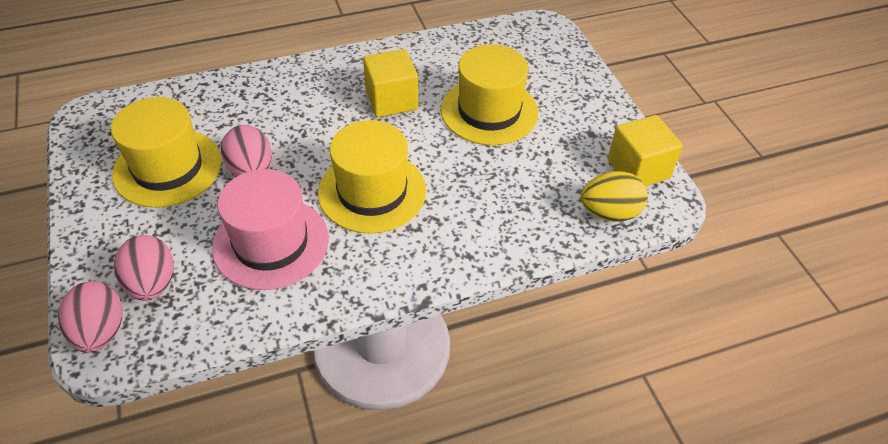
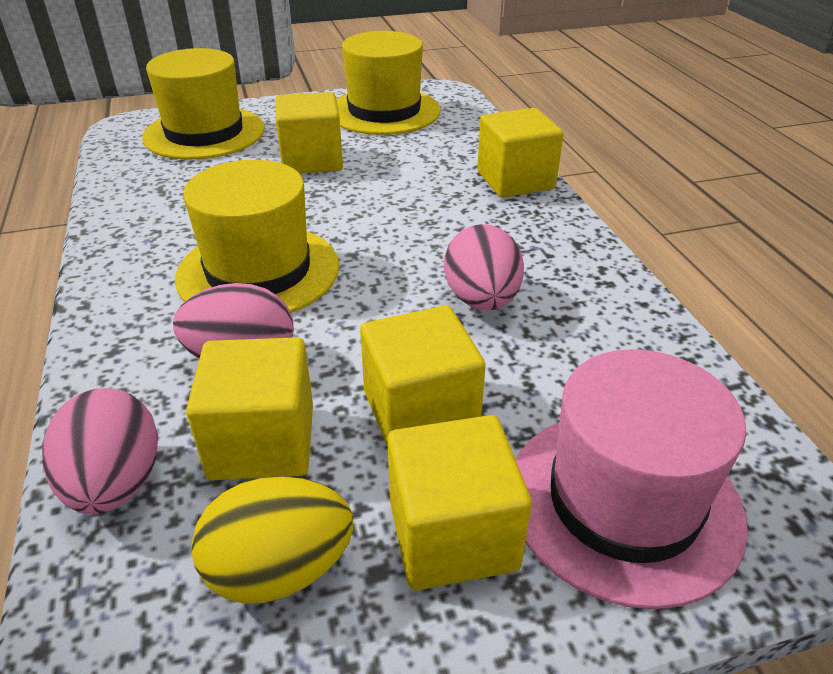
yellow cube: 2 -> 5

